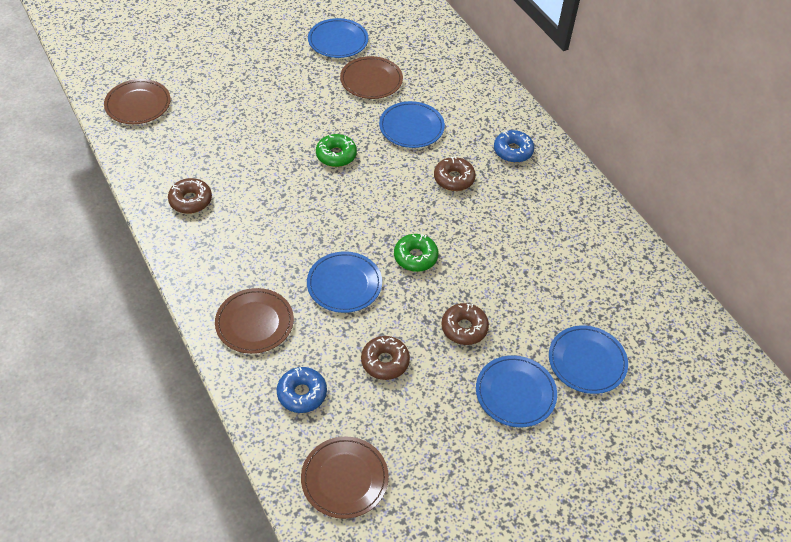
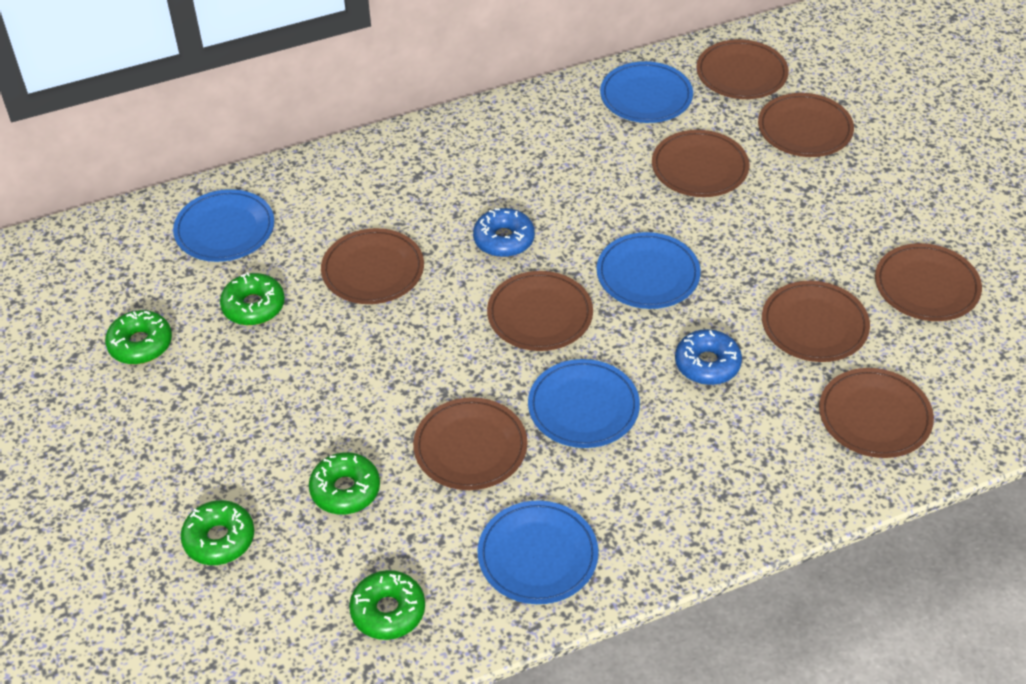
brown donut: 4 -> 0
brown plate: 4 -> 9
green donut: 2 -> 5

